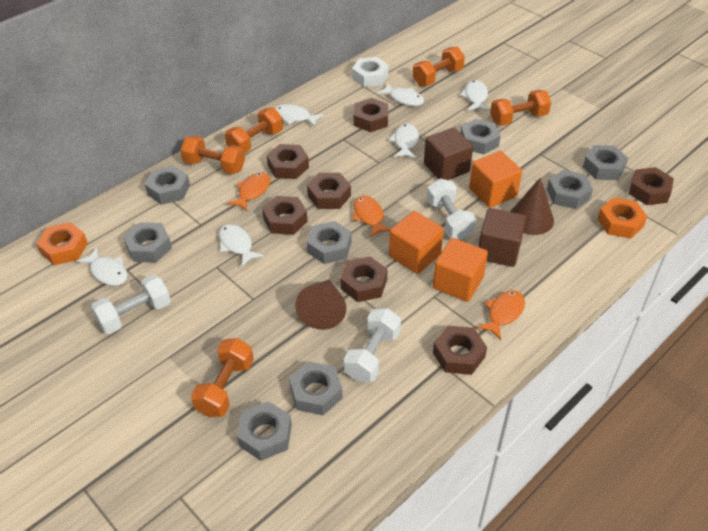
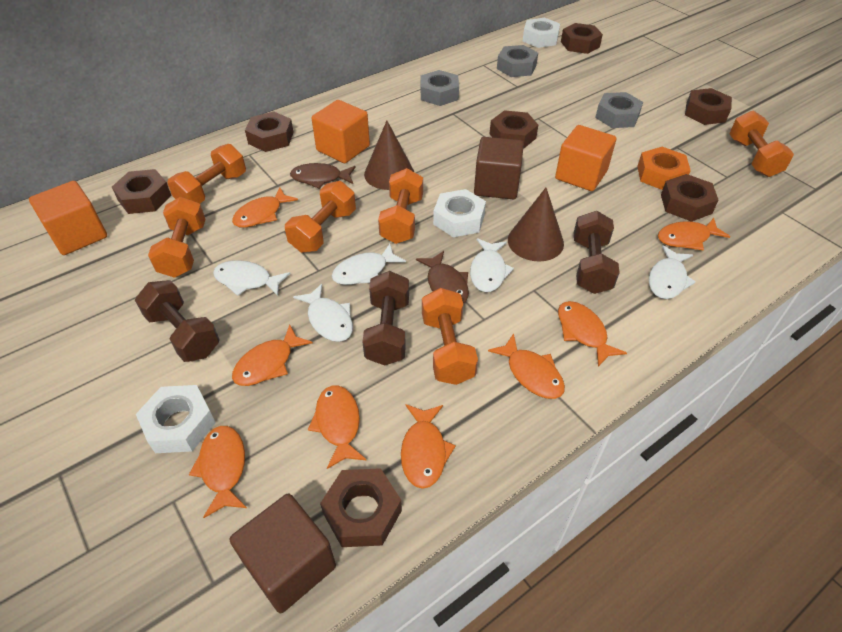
brown dumbbell: 0 -> 3
brown fish: 0 -> 2
grey nut: 8 -> 3
orange dumbbell: 5 -> 6
orange fish: 3 -> 8
orange nut: 2 -> 1
white dumbbell: 3 -> 0
white fish: 6 -> 5
white nut: 1 -> 3

